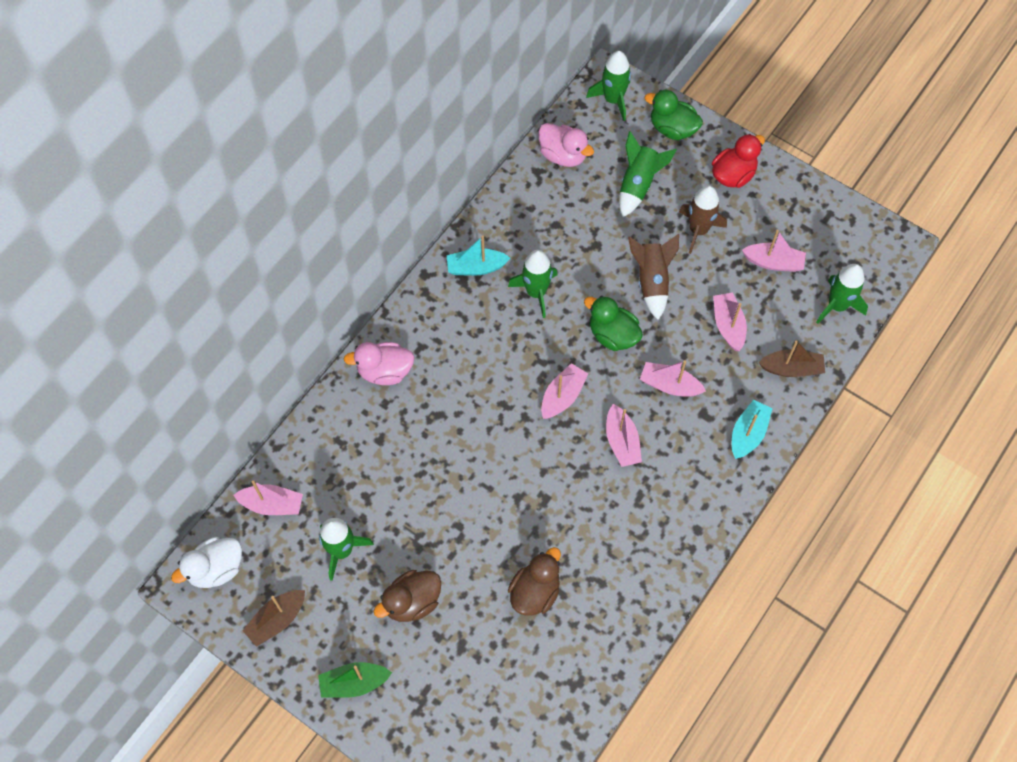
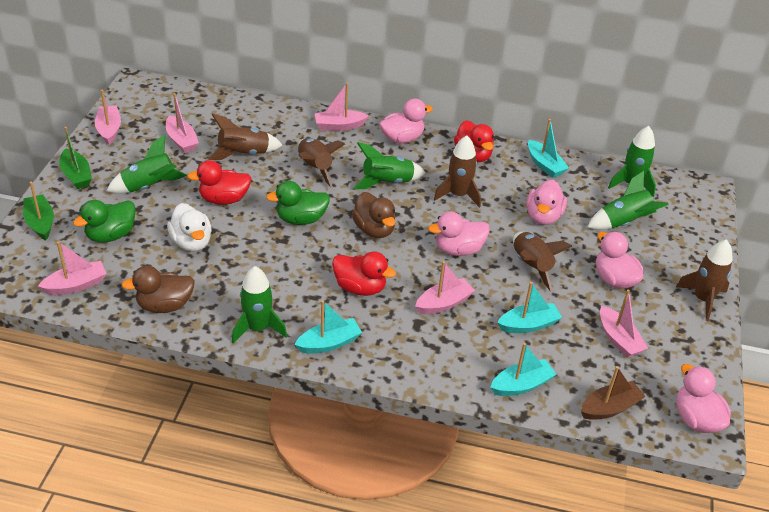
brown boat: 2 -> 1
brown rocket: 2 -> 5
green boat: 1 -> 2
pink duck: 2 -> 5
red duck: 1 -> 3
turquoise boat: 2 -> 4

